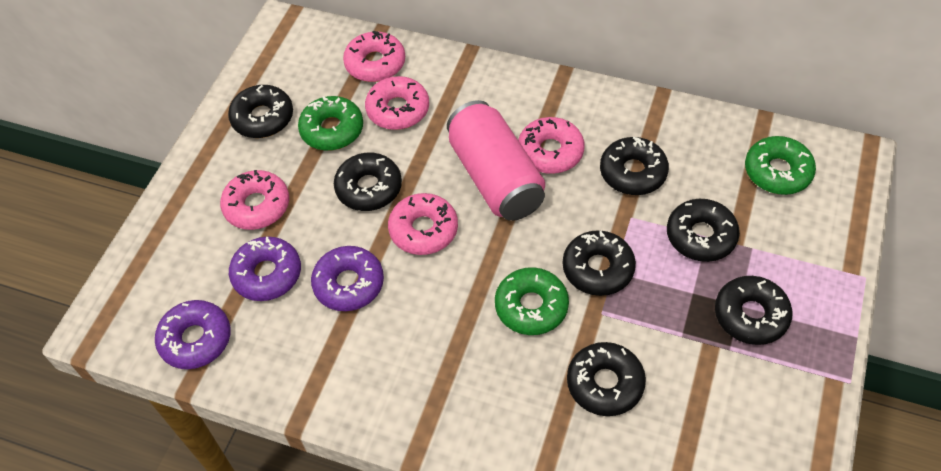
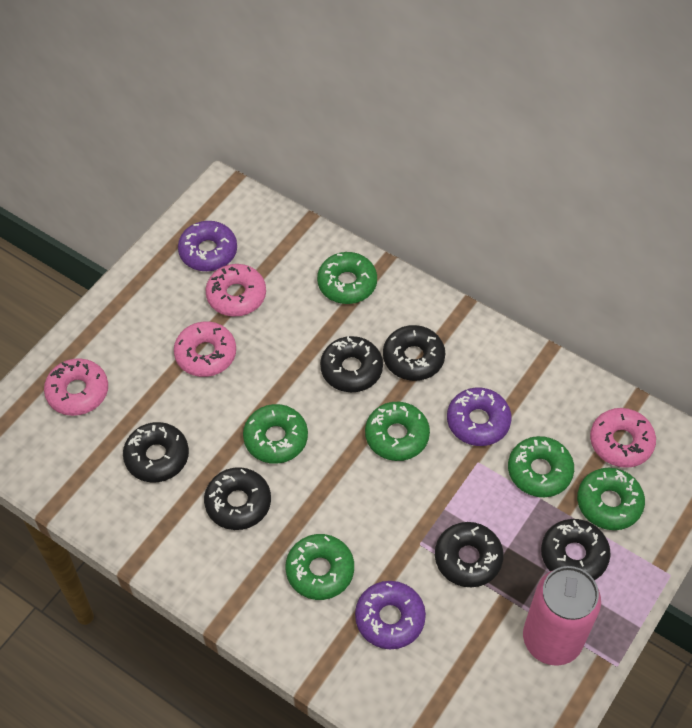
black donut: 7 -> 6
green donut: 3 -> 6
pink donut: 5 -> 4

